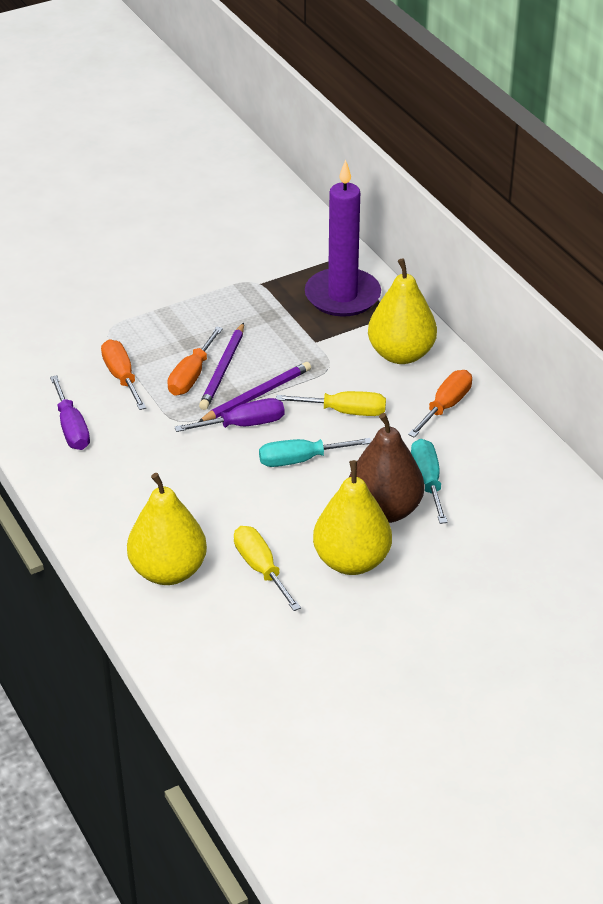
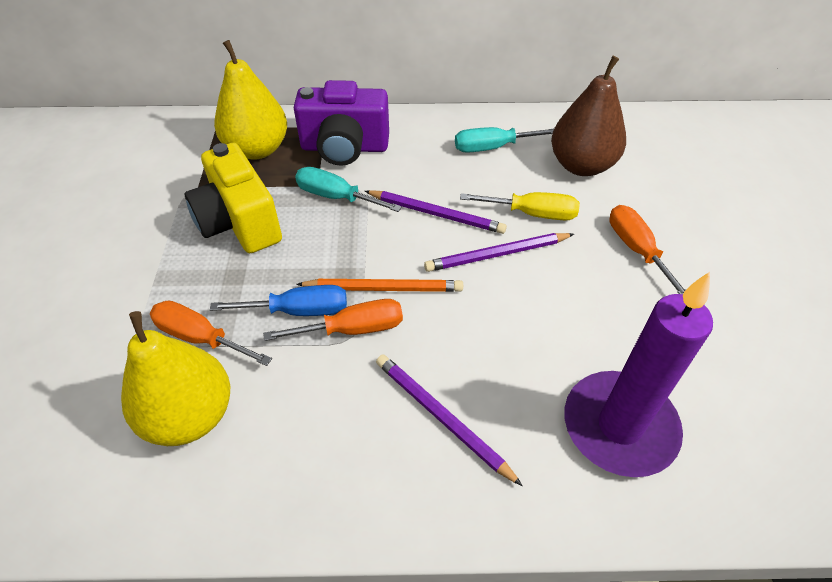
blue screwdriver: 0 -> 1
orange pencil: 0 -> 1
purple camera: 0 -> 1
purple pencil: 2 -> 3
purple screwdriver: 2 -> 0
yellow camera: 0 -> 1
yellow pear: 3 -> 2
yellow screwdriver: 2 -> 1

